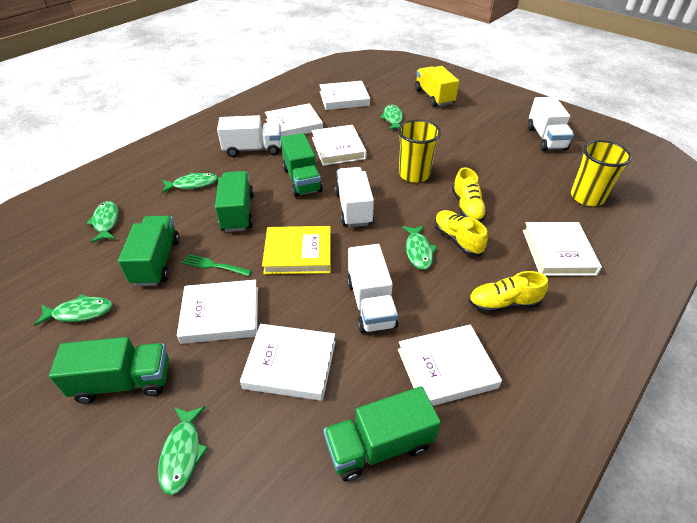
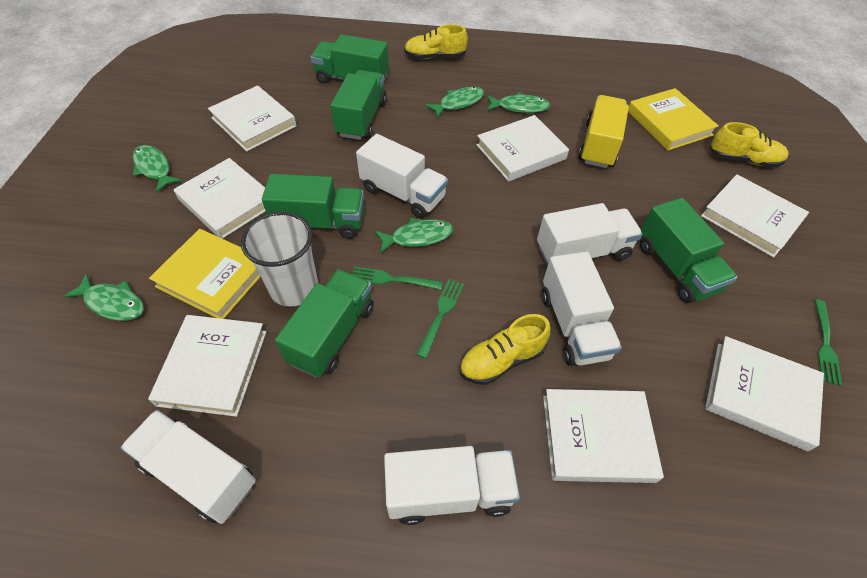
green fish: 6 -> 5
green fork: 1 -> 3
white cup: 0 -> 1
white truck: 4 -> 5
yellow book: 1 -> 2
yellow cup: 2 -> 0

